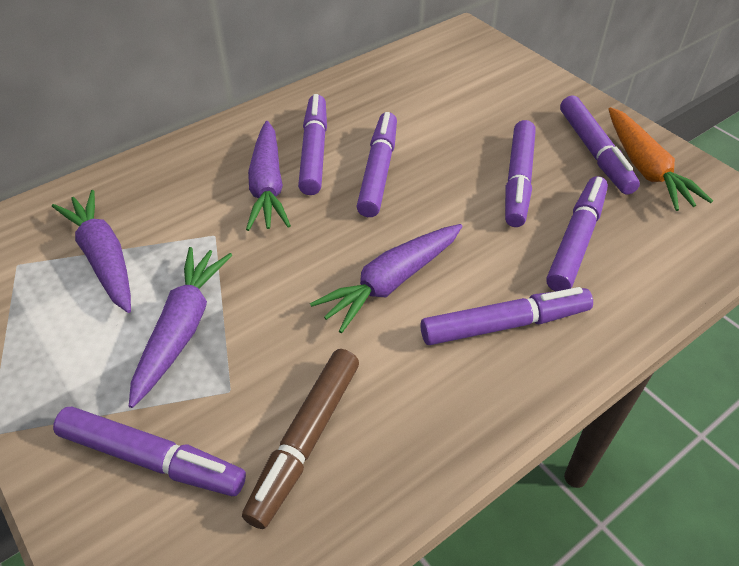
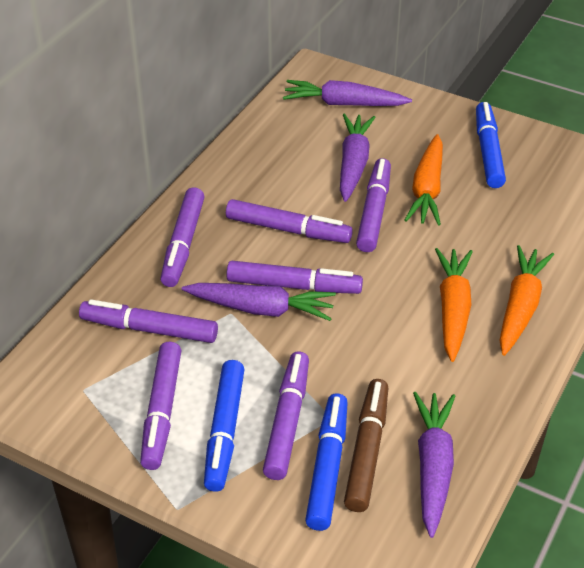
blue marker: 0 -> 3
orange carrot: 1 -> 3

